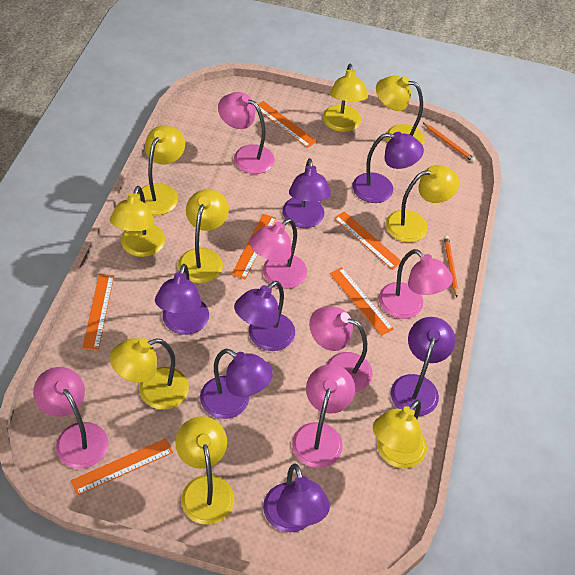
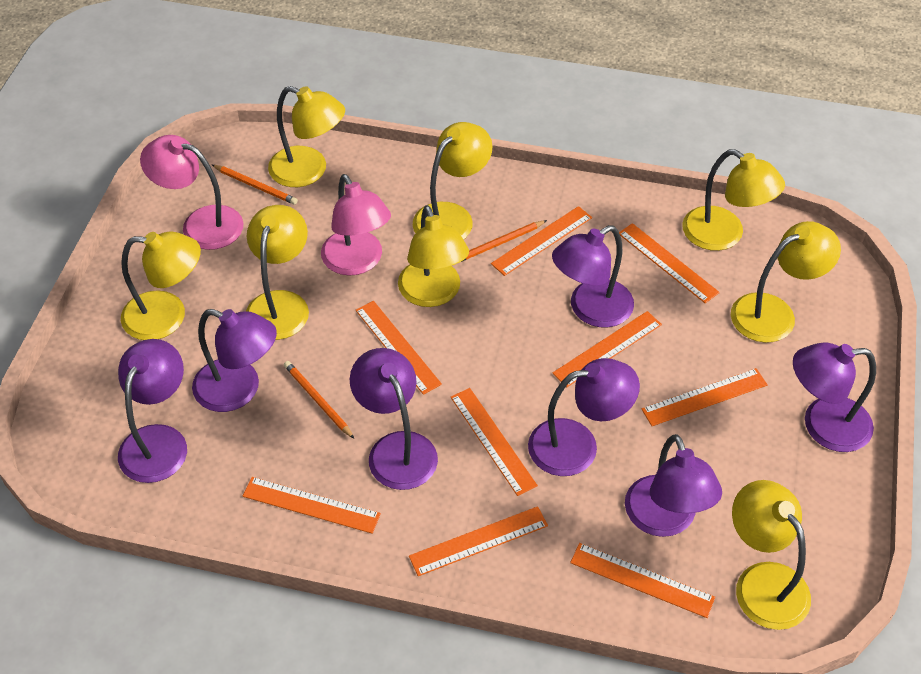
orange pencil: 2 -> 3
orange ruler: 6 -> 9
pink lamp: 6 -> 2
yellow lamp: 9 -> 8

